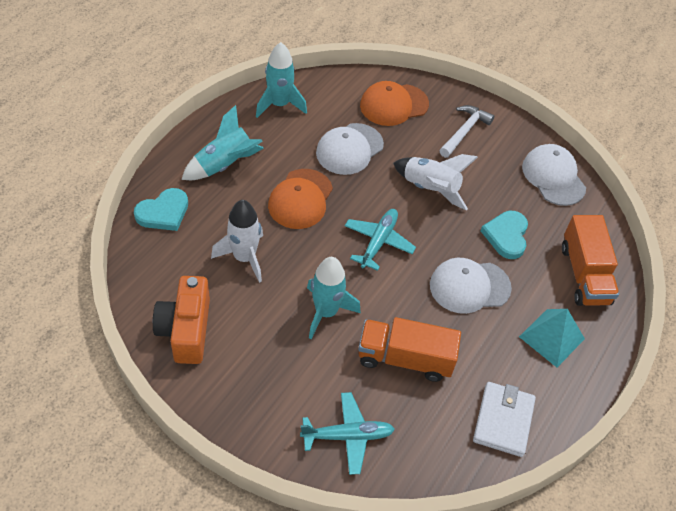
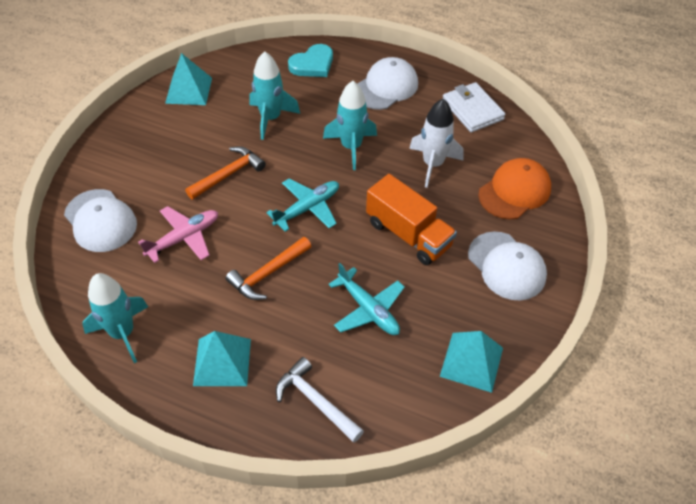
orange camera: 1 -> 0
orange cap: 2 -> 1
orange hammer: 0 -> 2
orange truck: 2 -> 1
pink plane: 0 -> 1
turquoise heart: 2 -> 1
turquoise pyramid: 1 -> 3
white rocket: 2 -> 1

